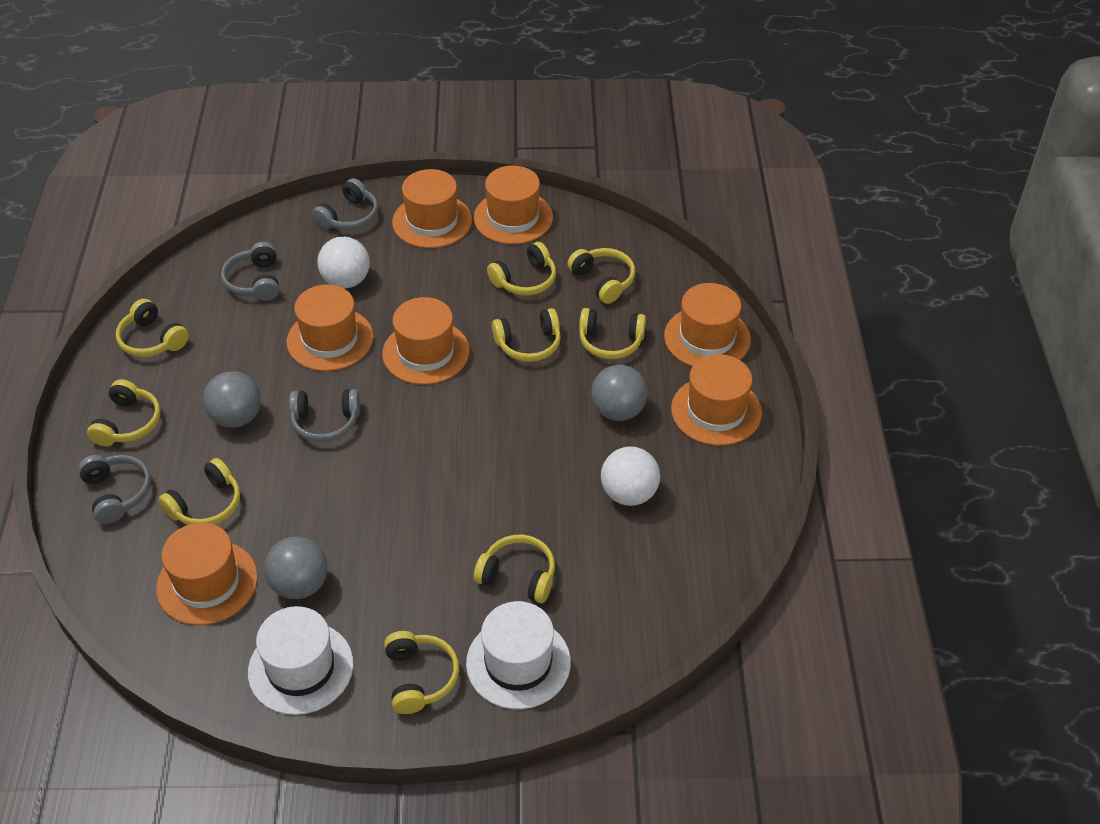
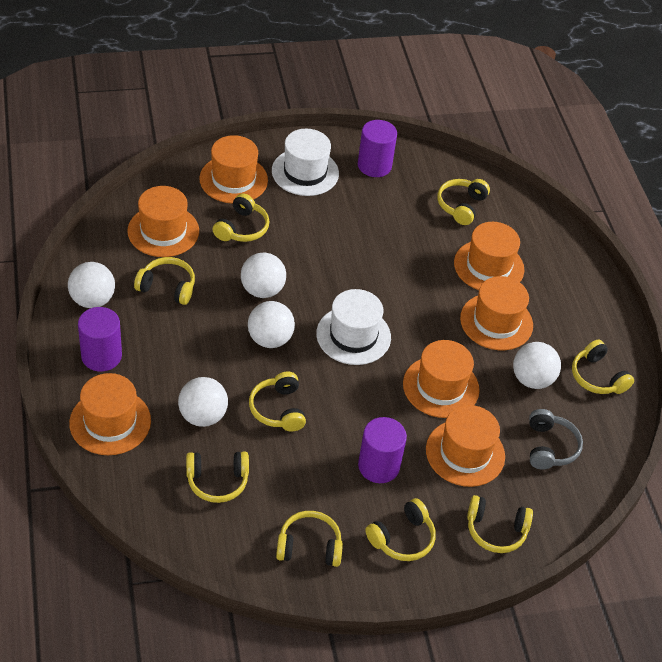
grey ball: 3 -> 0
grey headphones: 4 -> 1
purple cylinder: 0 -> 3
white ball: 2 -> 5

